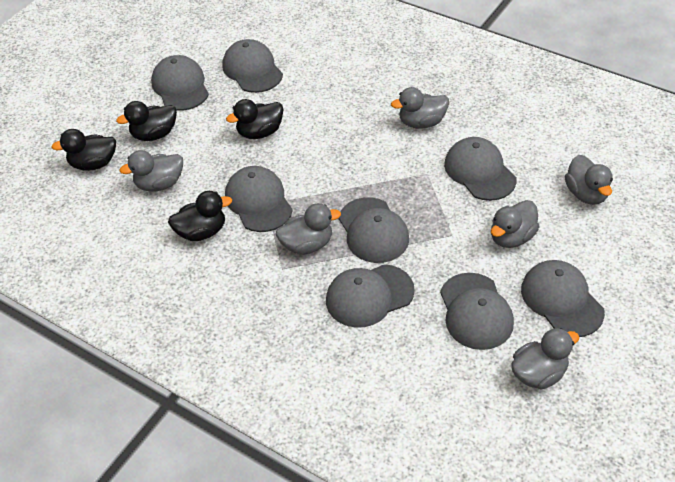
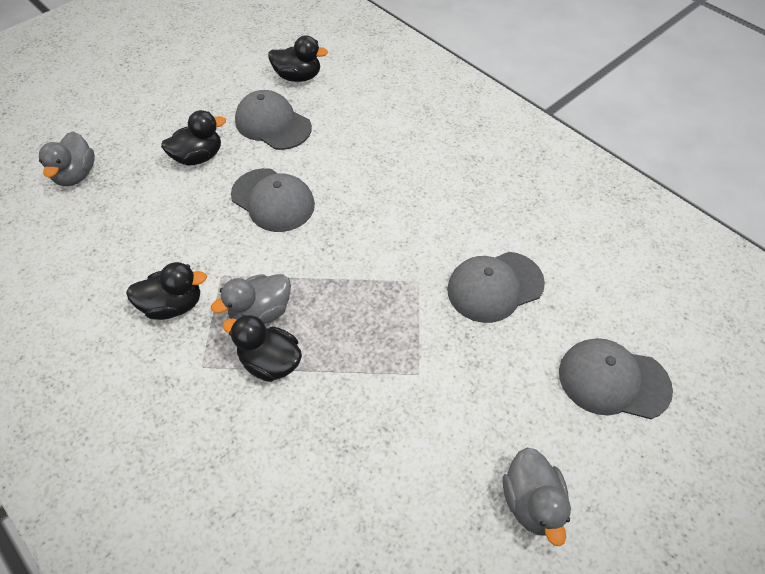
grey cap: 8 -> 4
grey duck: 6 -> 3

